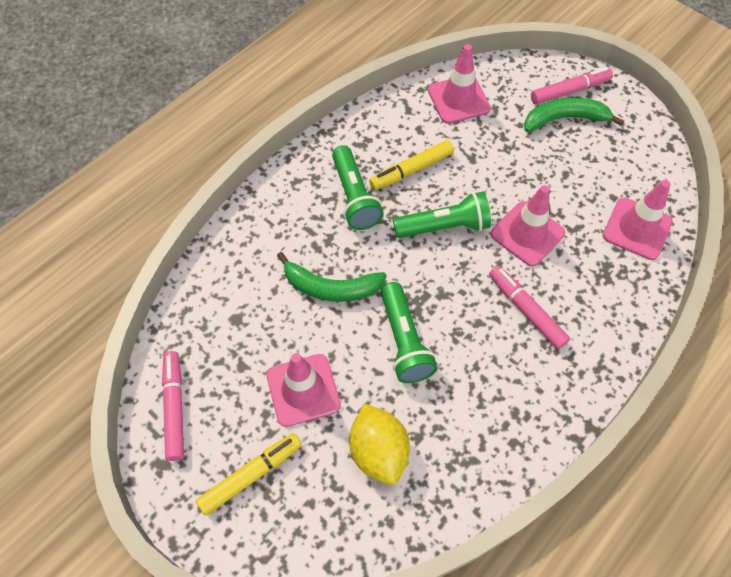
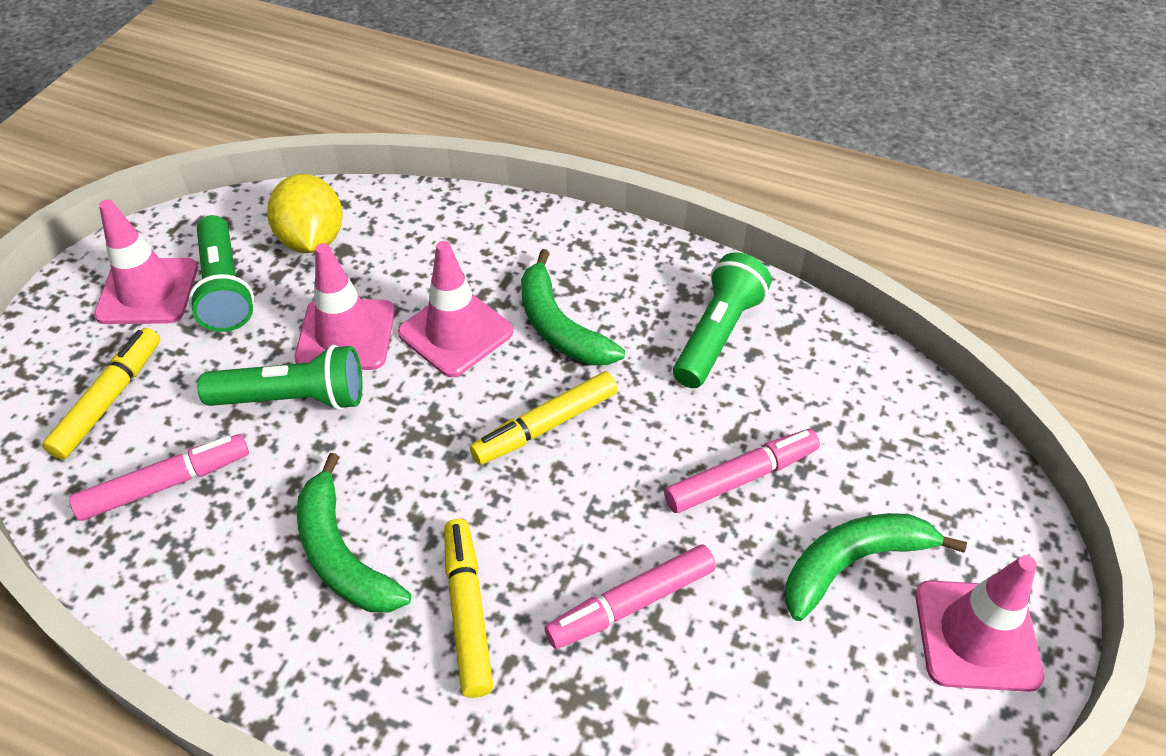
green banana: 2 -> 3
yellow marker: 2 -> 3

